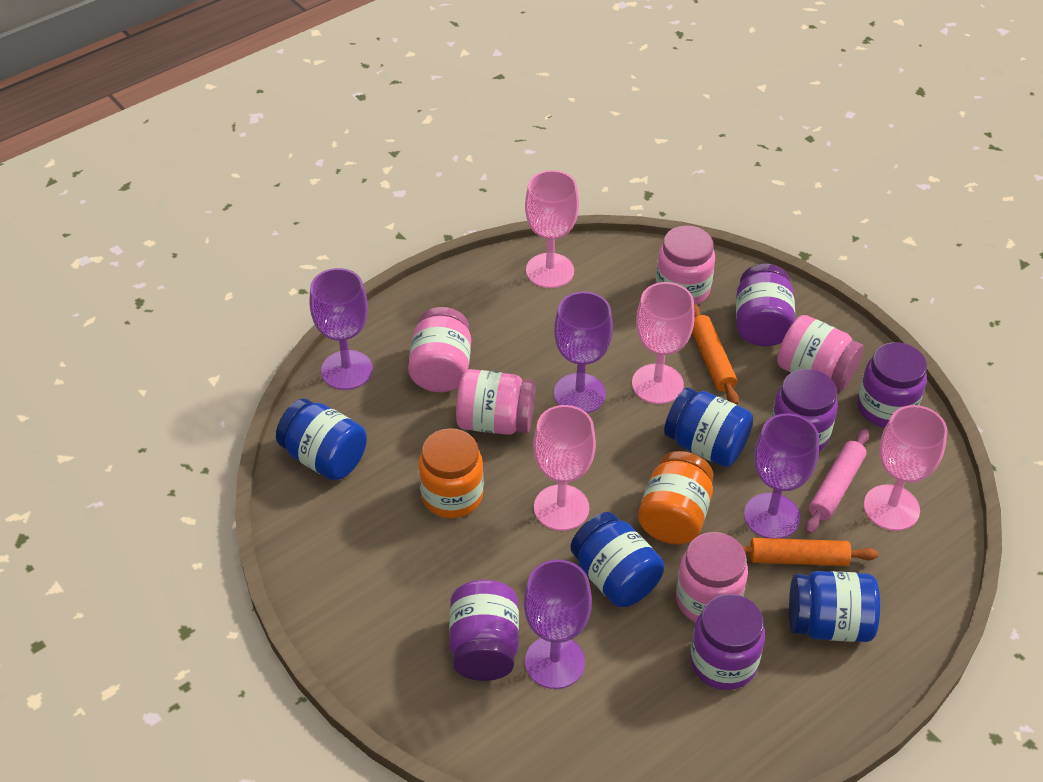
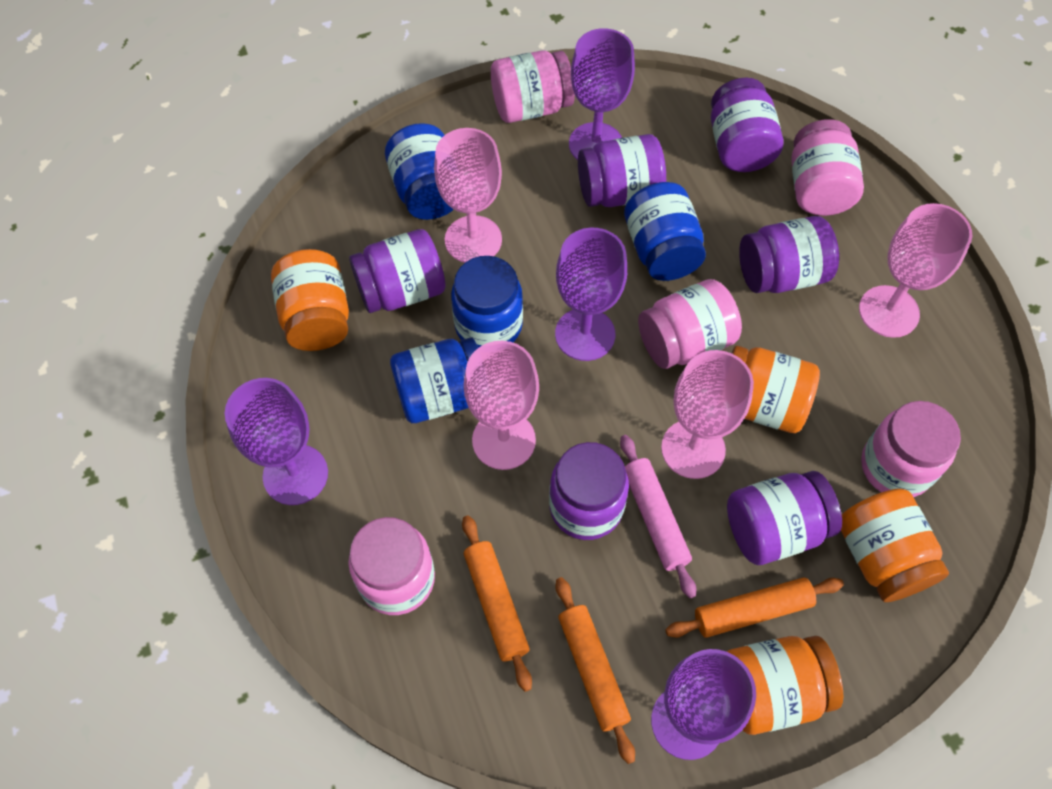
orange jar: 2 -> 4
orange rolling pin: 2 -> 3
purple jar: 5 -> 6

